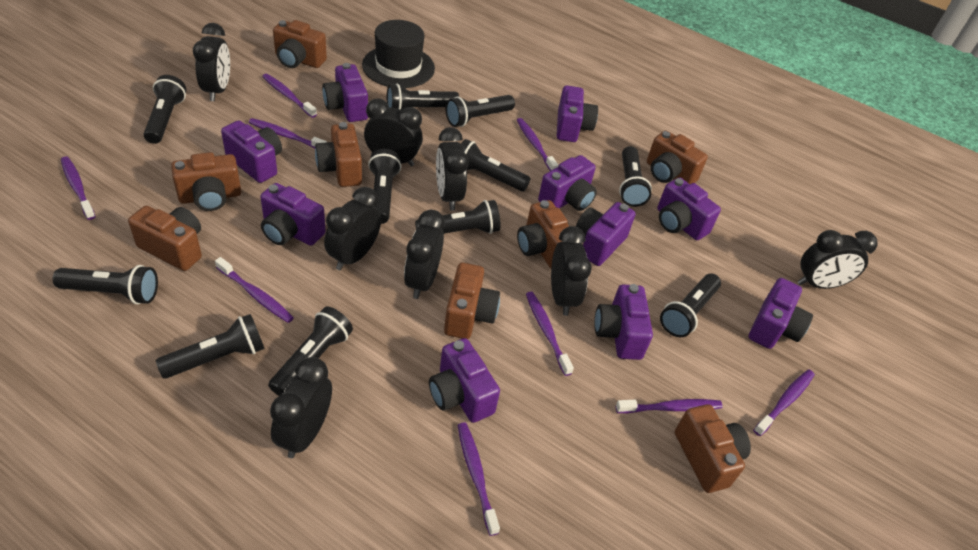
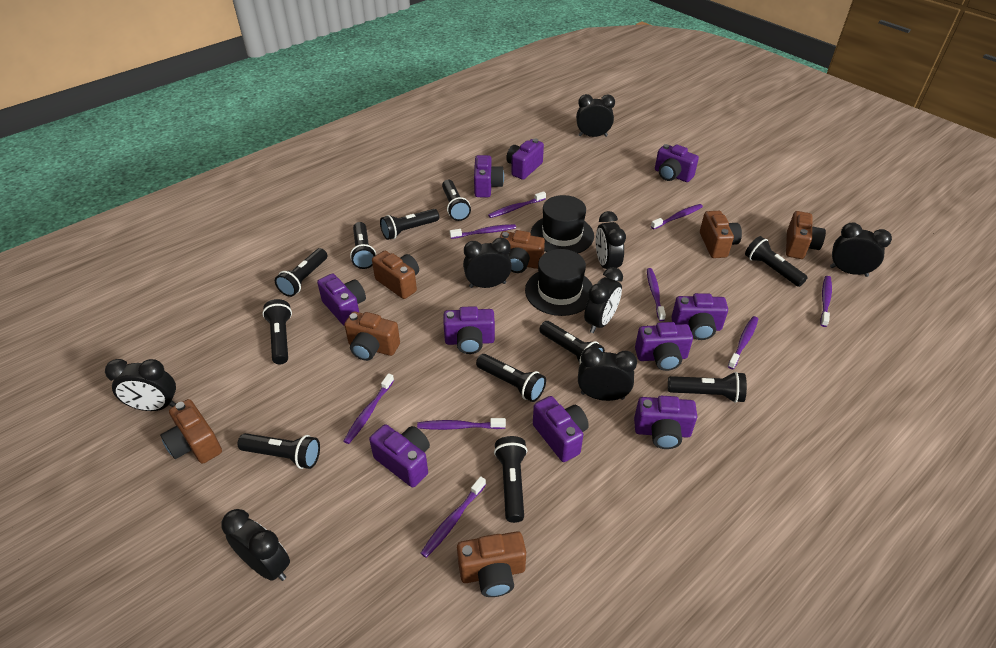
black hat: 1 -> 2
brown camera: 8 -> 7

